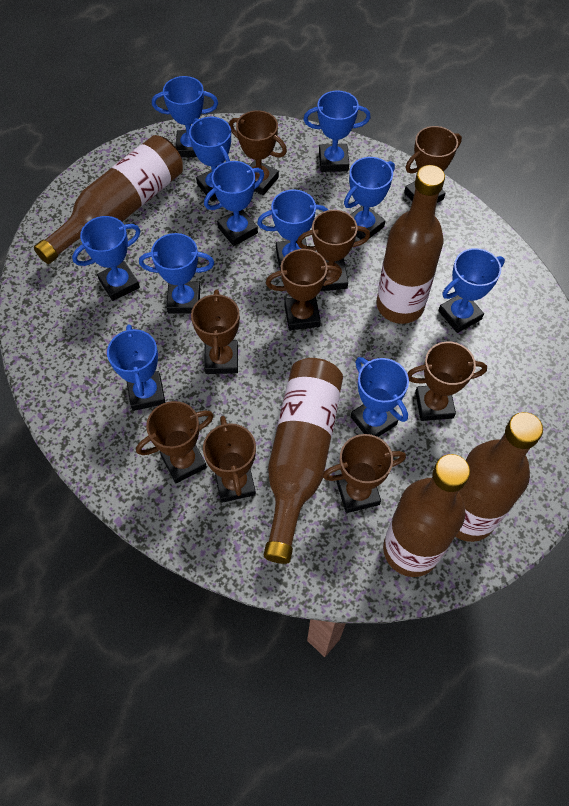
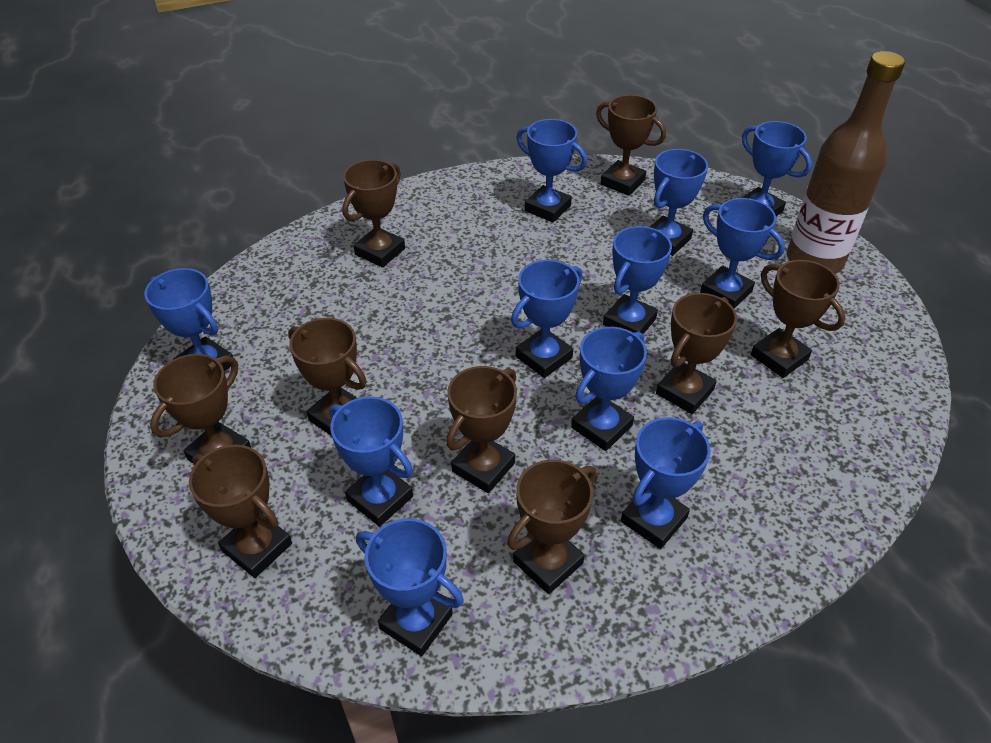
brown bottle: 5 -> 1

